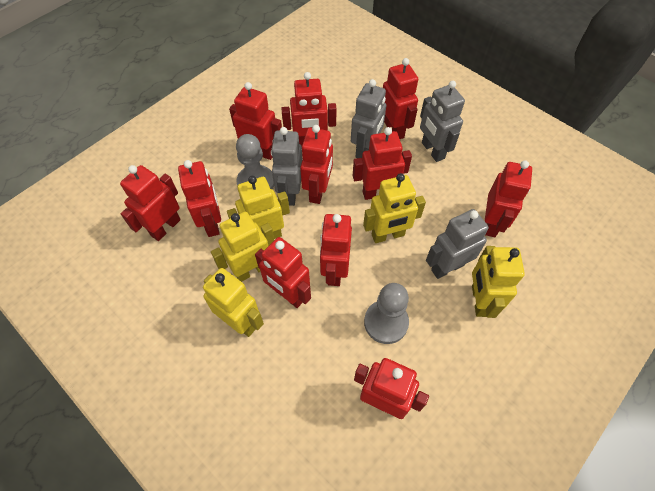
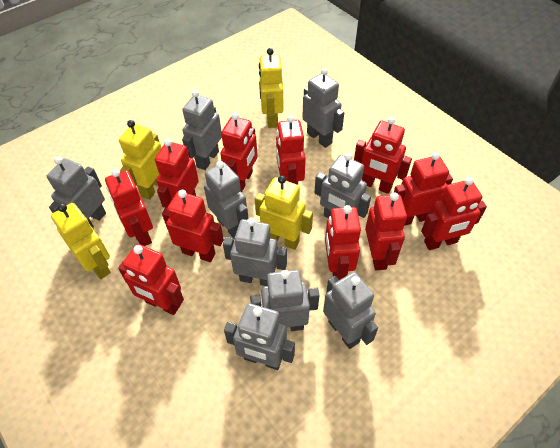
grey pawn: 2 -> 0
grey robot: 4 -> 9
yellow robot: 5 -> 4

